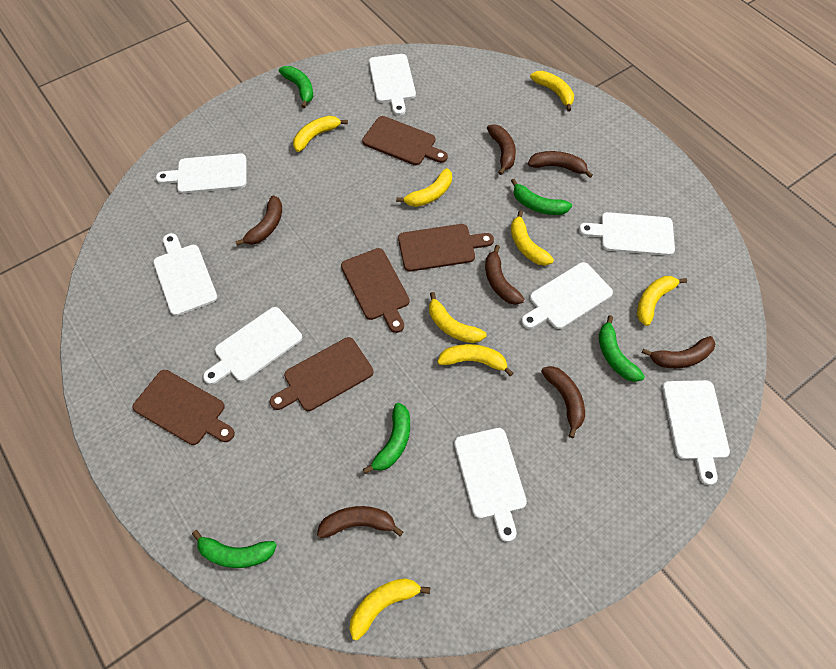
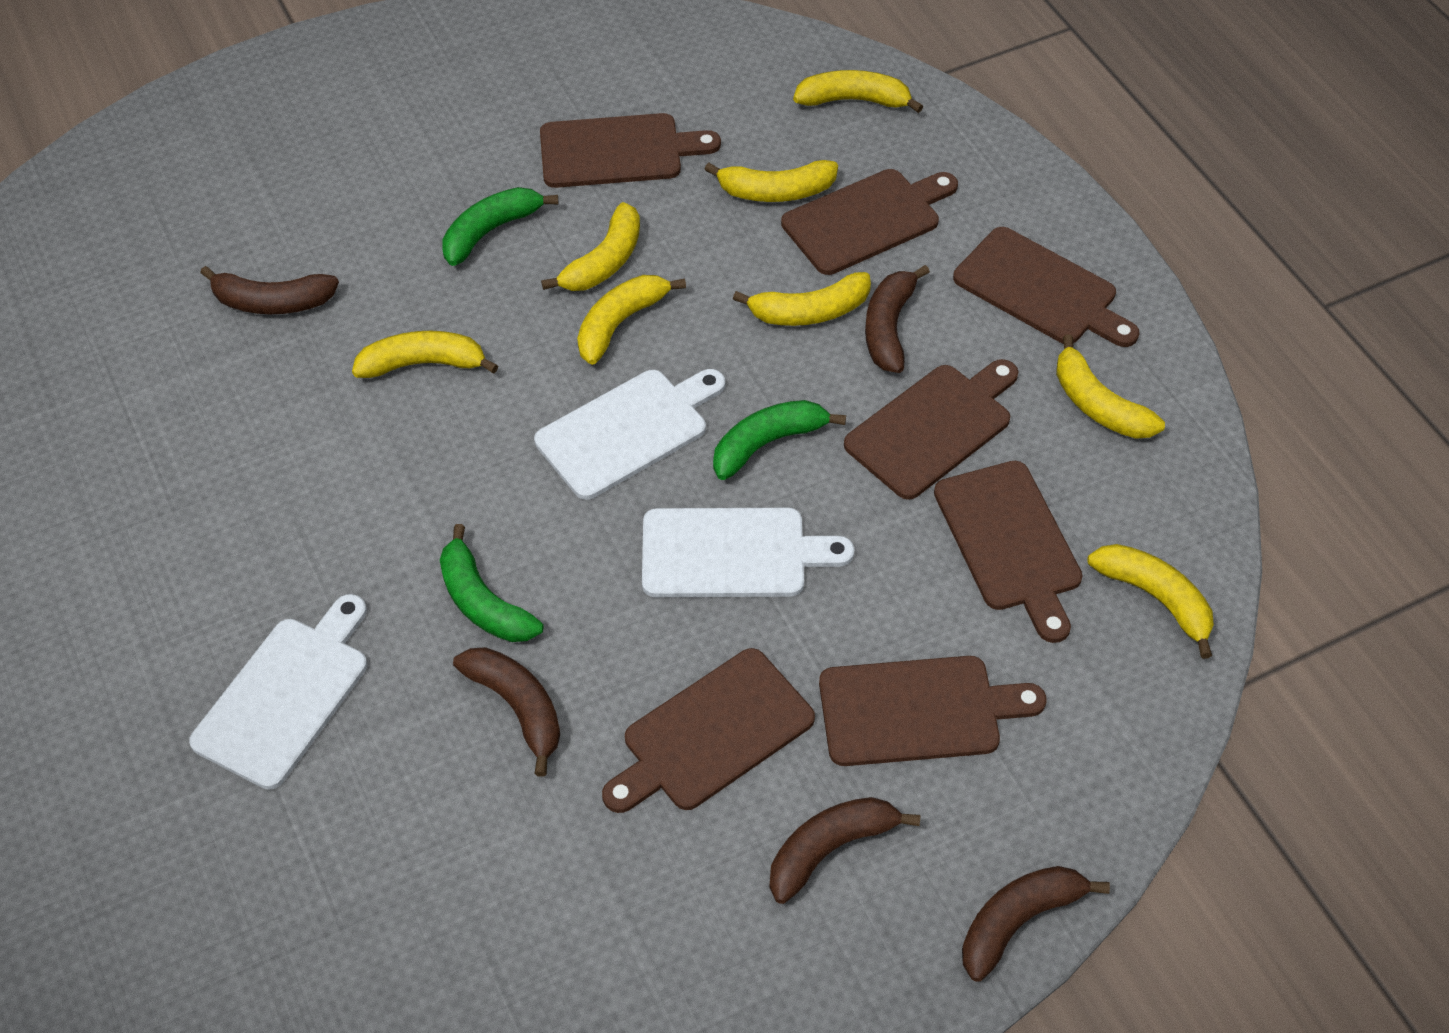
brown banana: 7 -> 5
brown cutting board: 5 -> 7
green banana: 5 -> 3
white cutting board: 8 -> 3

